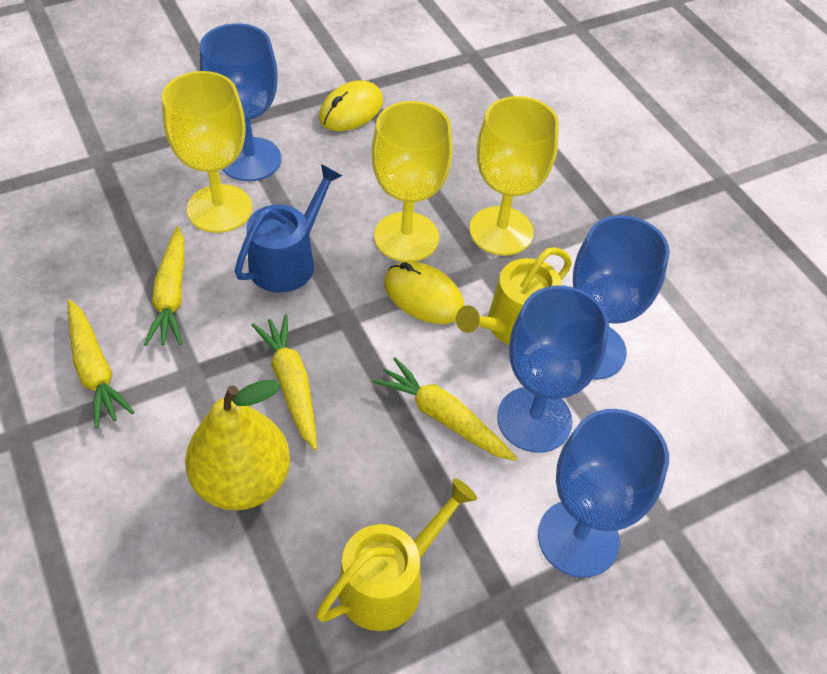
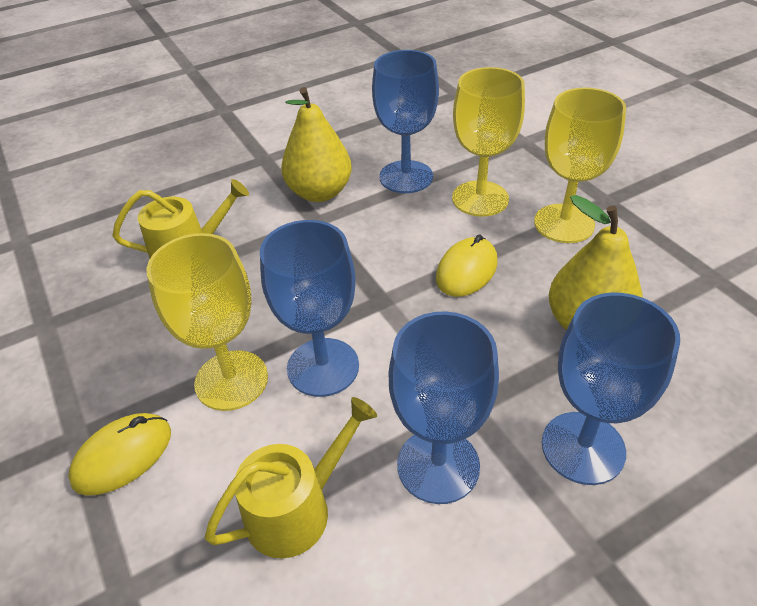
blue watering can: 1 -> 0
yellow carrot: 4 -> 0
yellow pear: 1 -> 2

